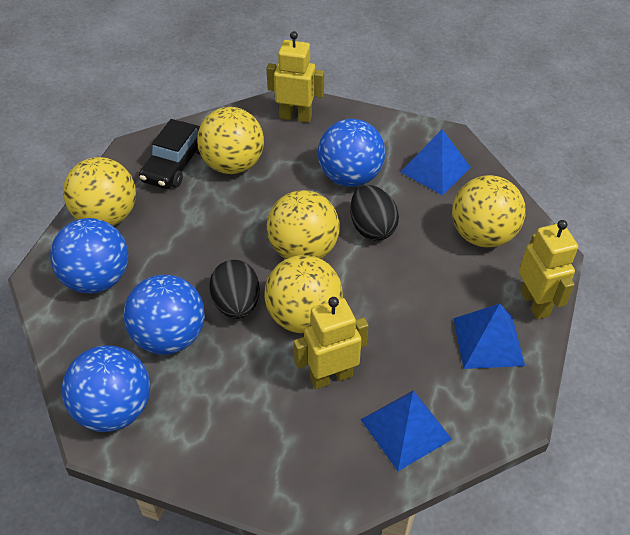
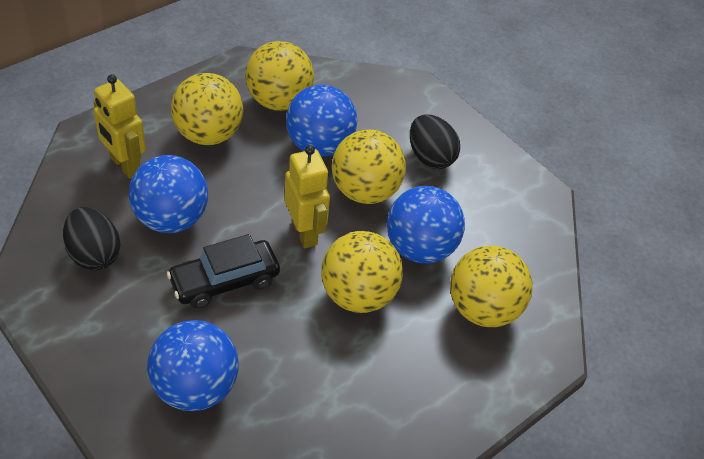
blue pyramid: 3 -> 0
yellow robot: 3 -> 2

